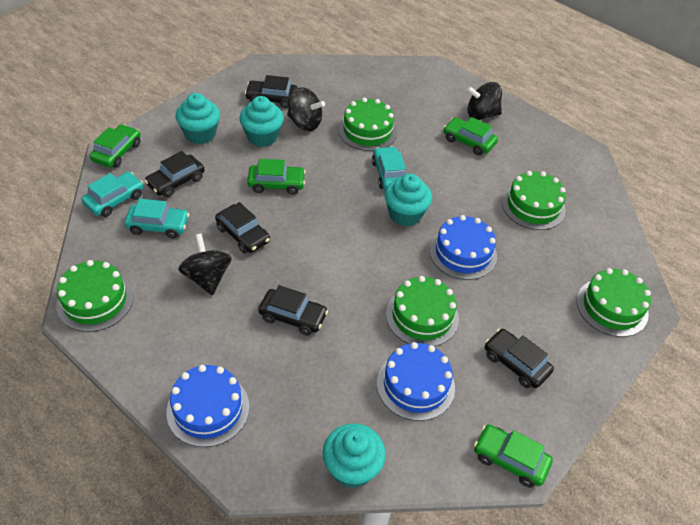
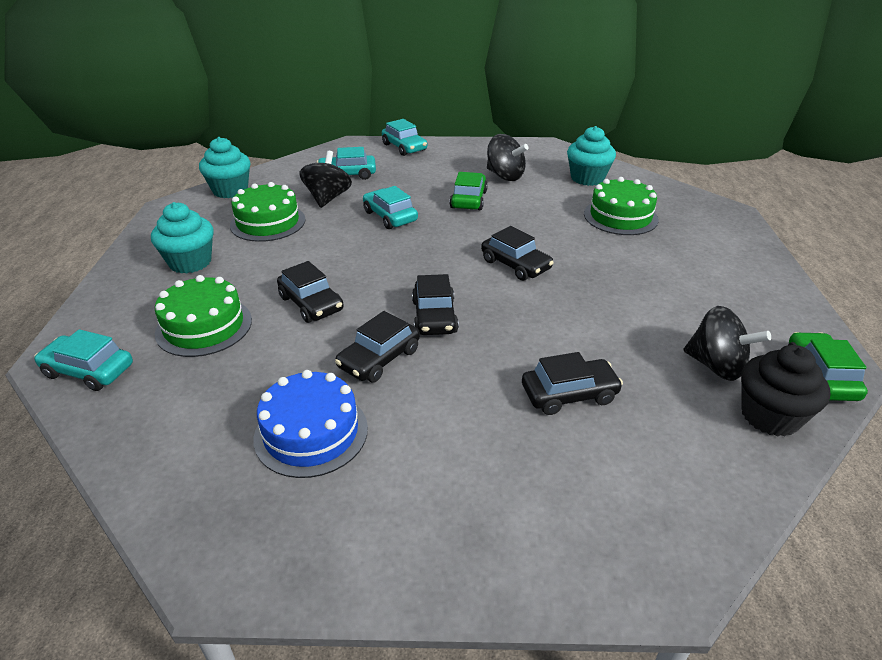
black cupcake: 0 -> 1
blue cake: 3 -> 1
green cake: 5 -> 3
green car: 4 -> 2
turquoise car: 3 -> 4
turquoise cupcake: 4 -> 3

